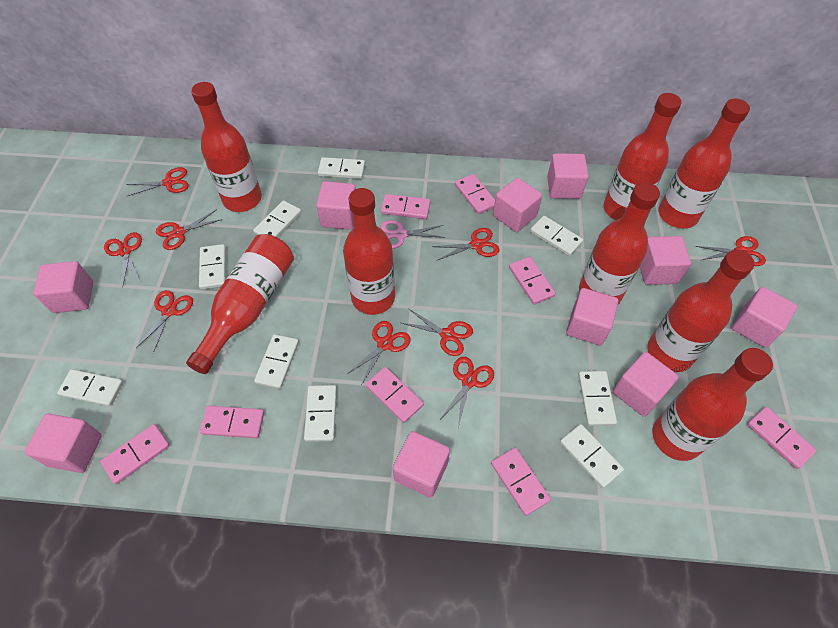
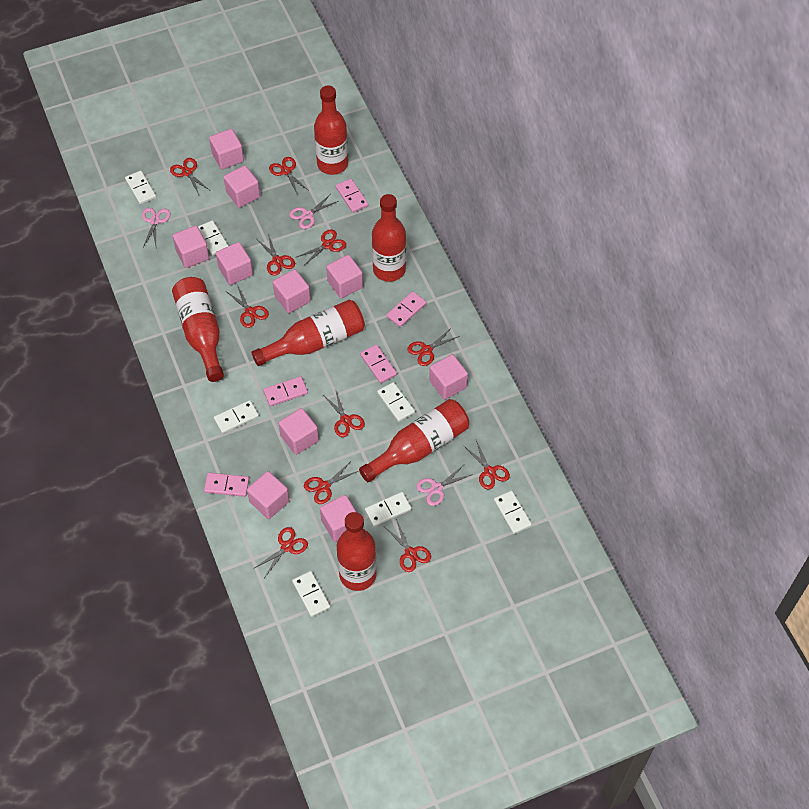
pink domino: 8 -> 5
pink scissors: 1 -> 3
red bottle: 8 -> 6
red scissors: 9 -> 11
white domino: 9 -> 7

